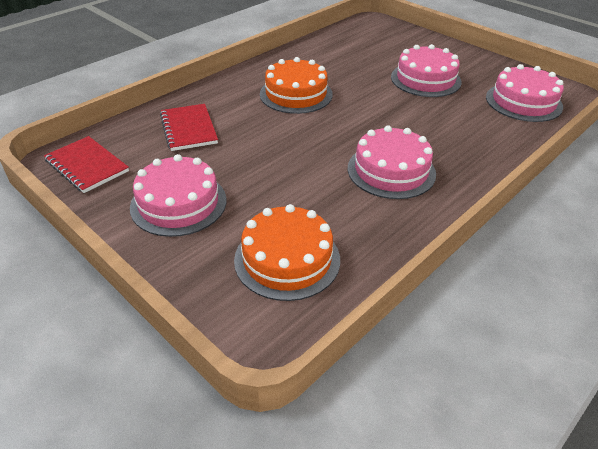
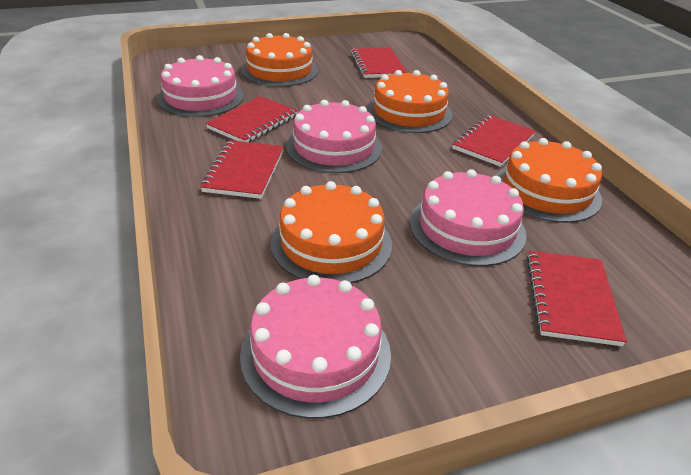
orange cake: 2 -> 4
red notebook: 2 -> 5

